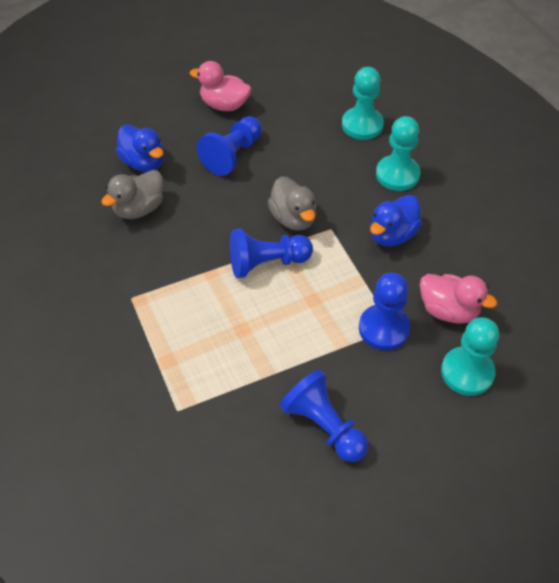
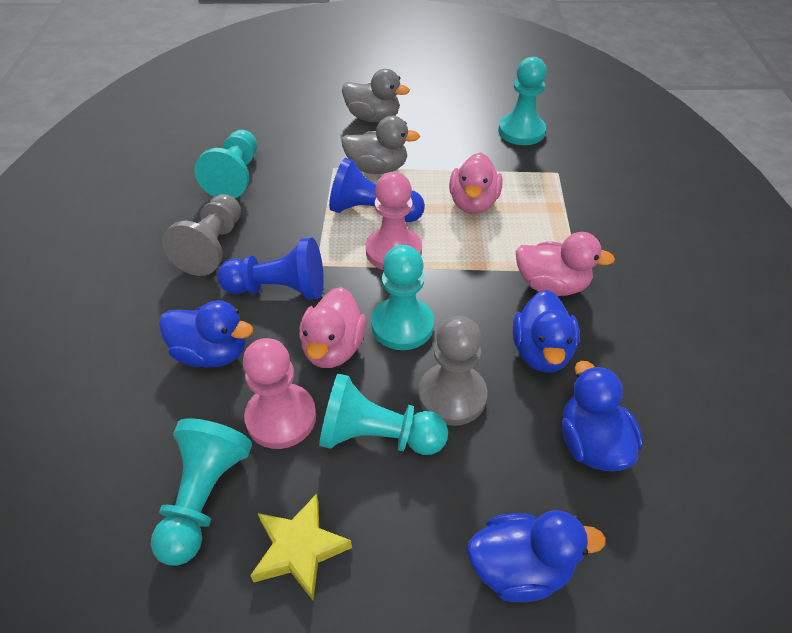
blue duck: 2 -> 4
blue pawn: 4 -> 2
grey pawn: 0 -> 2
pink duck: 2 -> 3
pink pawn: 0 -> 2
turquoise pawn: 3 -> 5
yellow star: 0 -> 1

